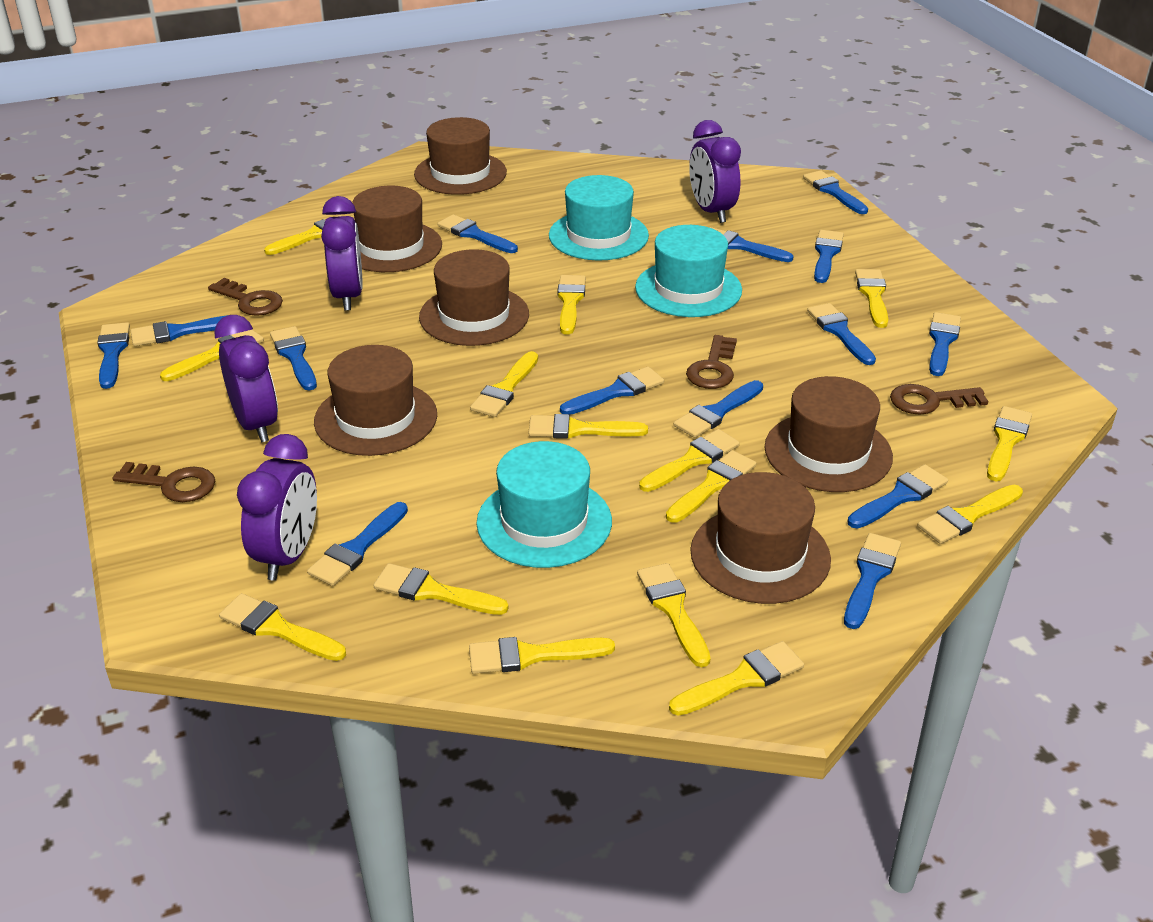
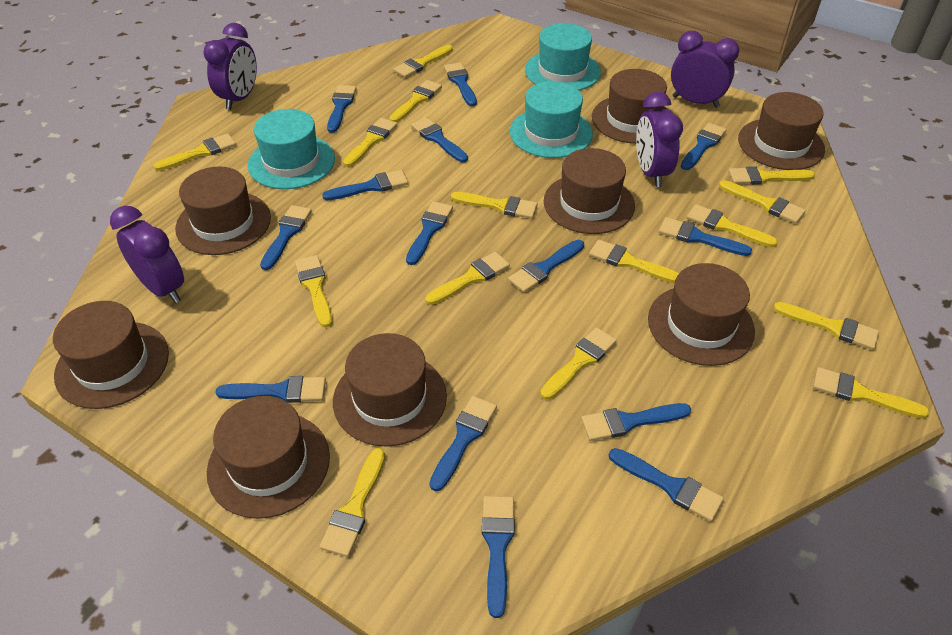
brown hat: 6 -> 8
brown key: 4 -> 0

